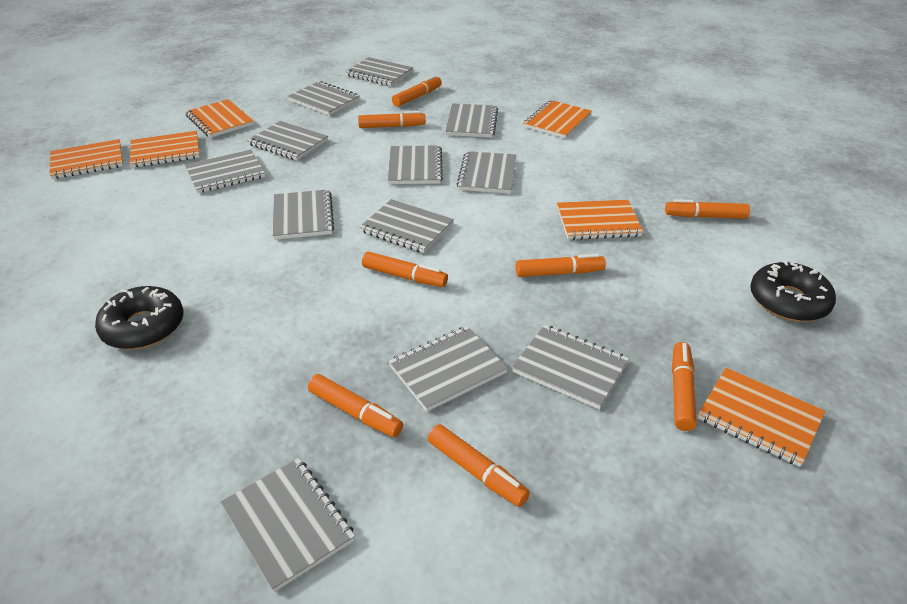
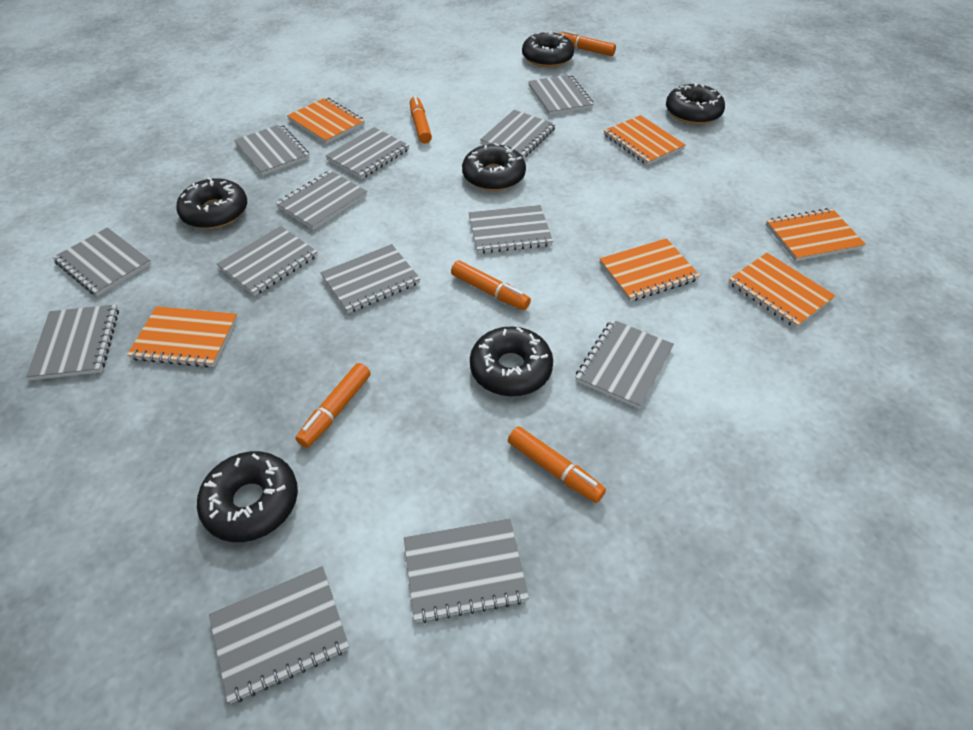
black donut: 2 -> 6
grey notebook: 12 -> 13
orange marker: 8 -> 5

